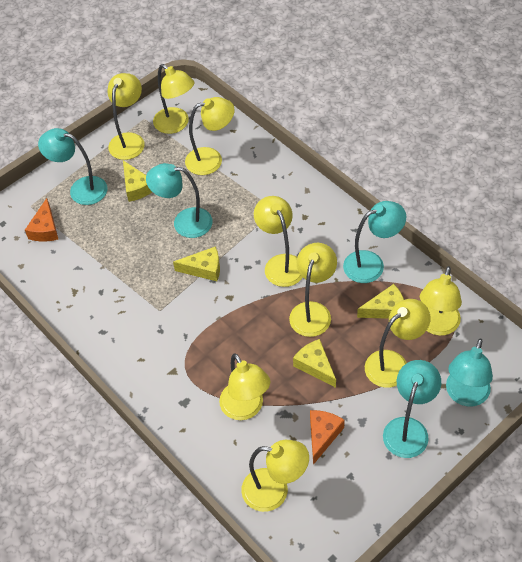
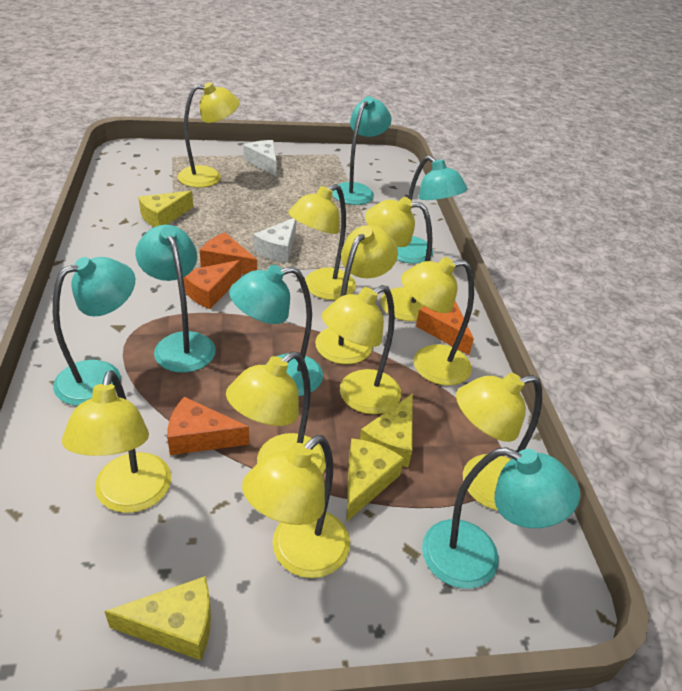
orange cheese: 2 -> 4
turquoise lamp: 5 -> 6
white cheese: 0 -> 2
yellow lamp: 9 -> 10

